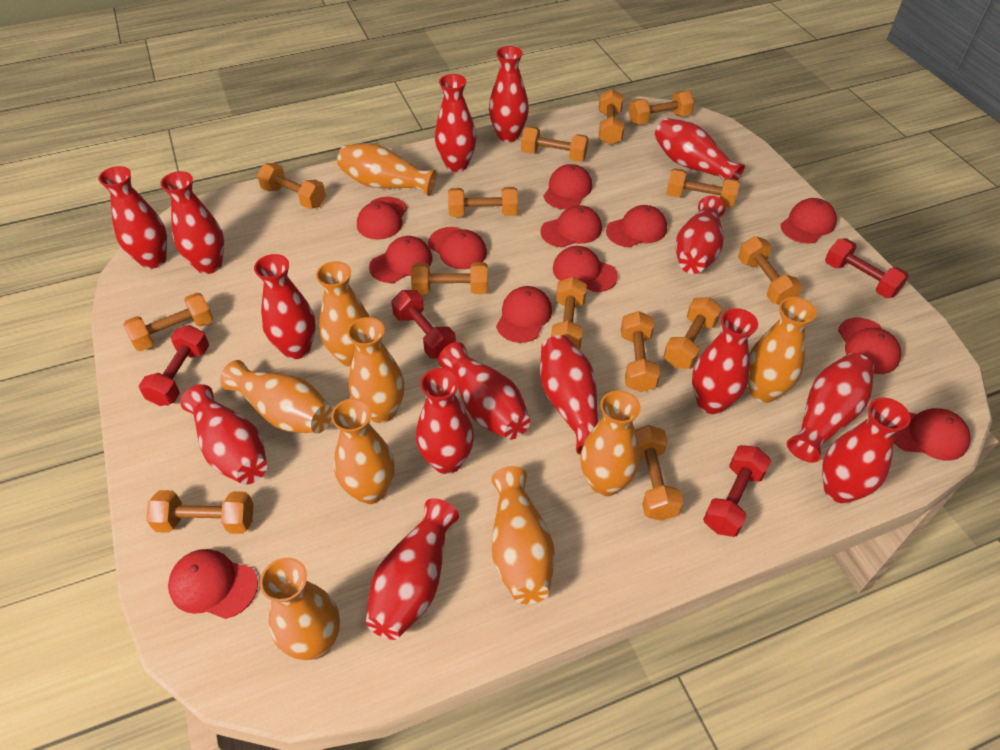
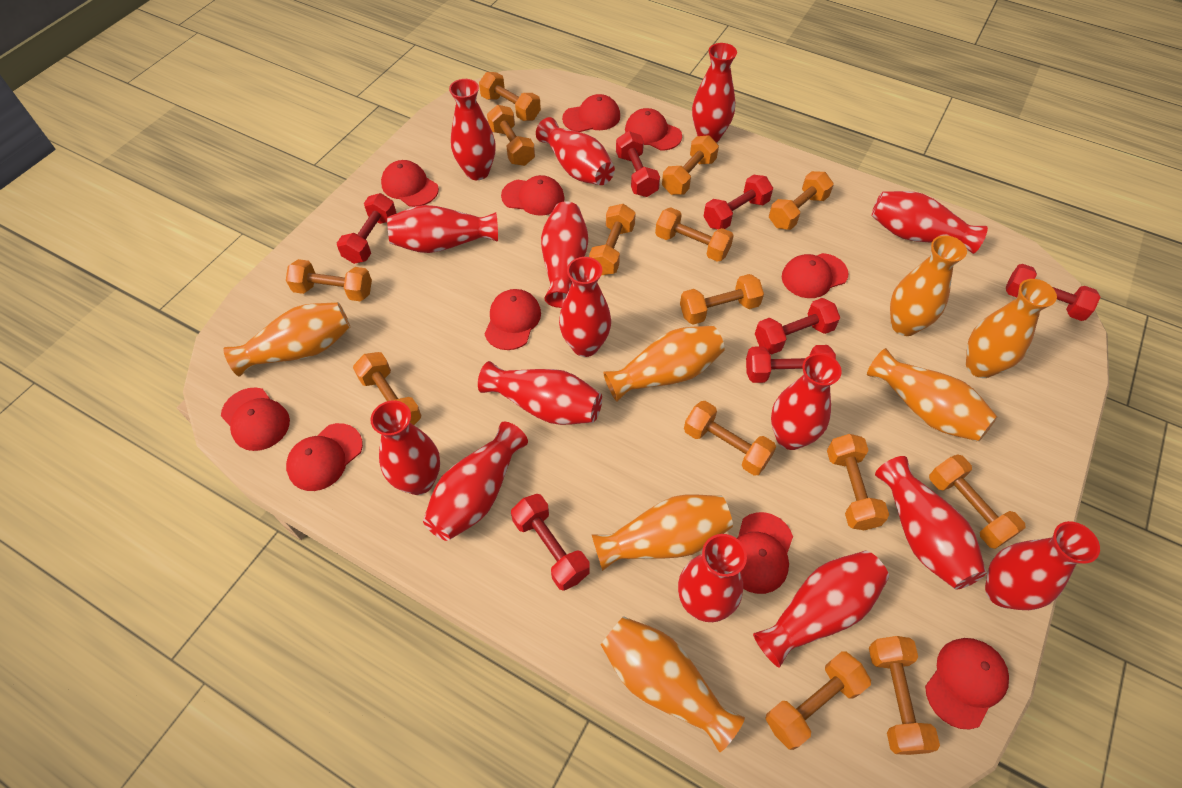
orange vase: 9 -> 7
red cap: 12 -> 10
red dumbbell: 4 -> 7

